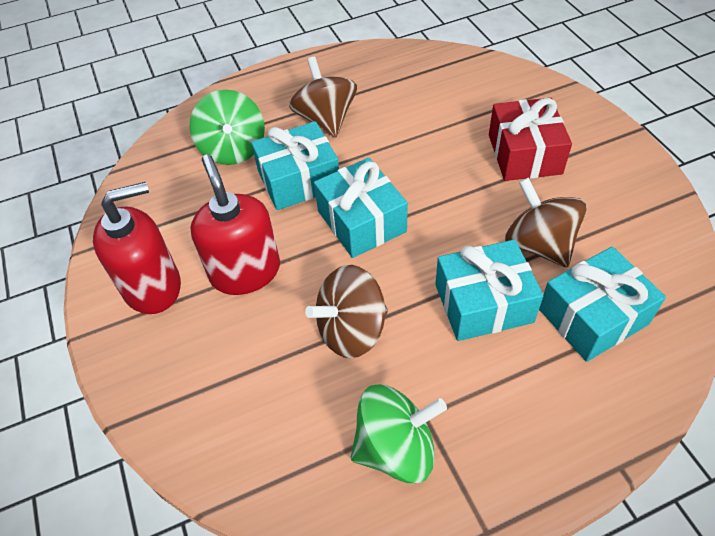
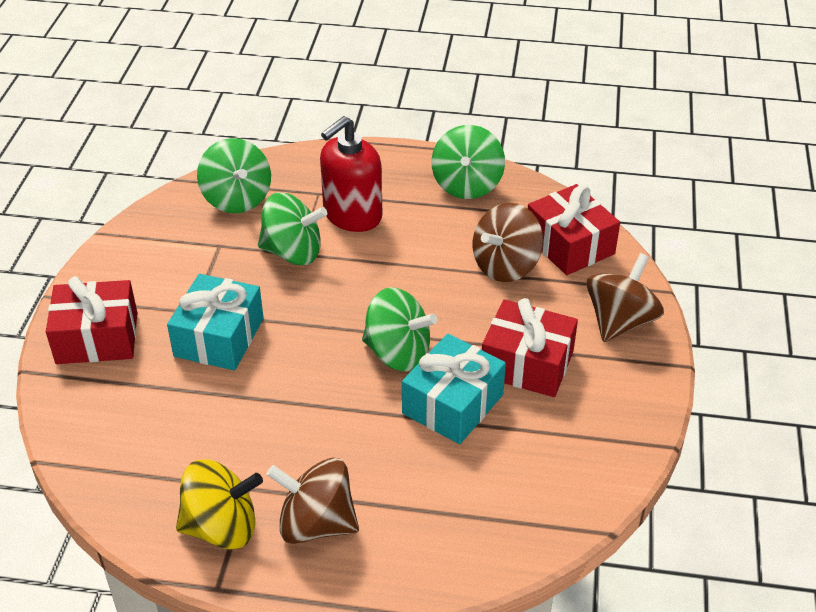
green spinning top: 2 -> 4
red gift: 1 -> 3
red soap dispenser: 2 -> 1
turquoise gift: 4 -> 2
yellow spinning top: 0 -> 1

